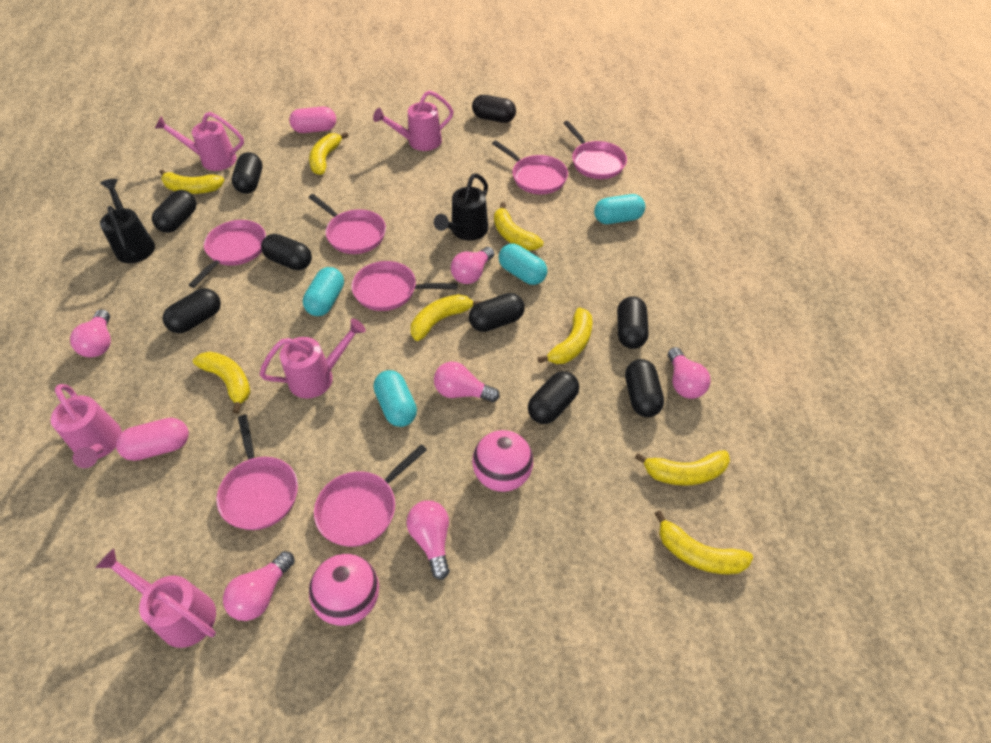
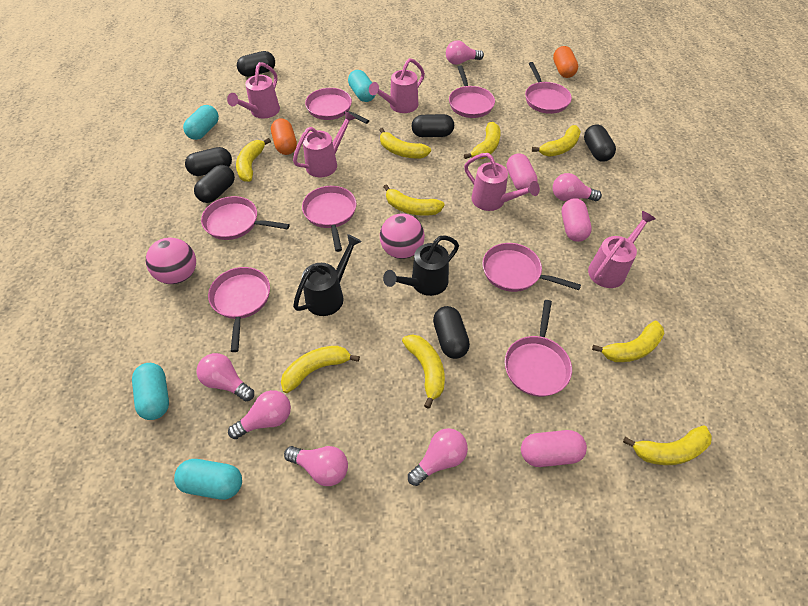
black capsule: 9 -> 6
orange capsule: 0 -> 2
pink capsule: 2 -> 3
pink pan: 7 -> 8
yellow banana: 8 -> 9

